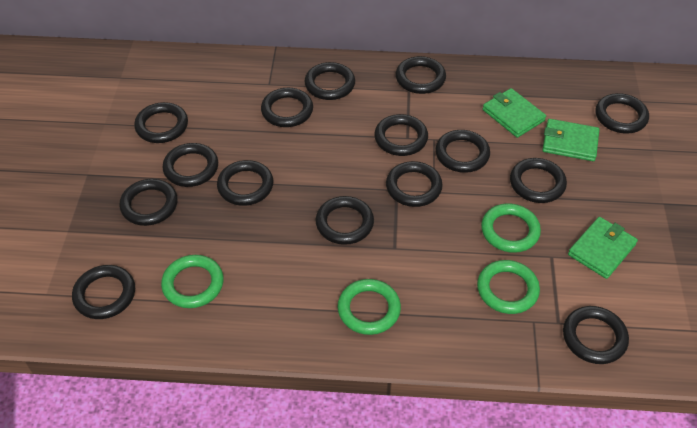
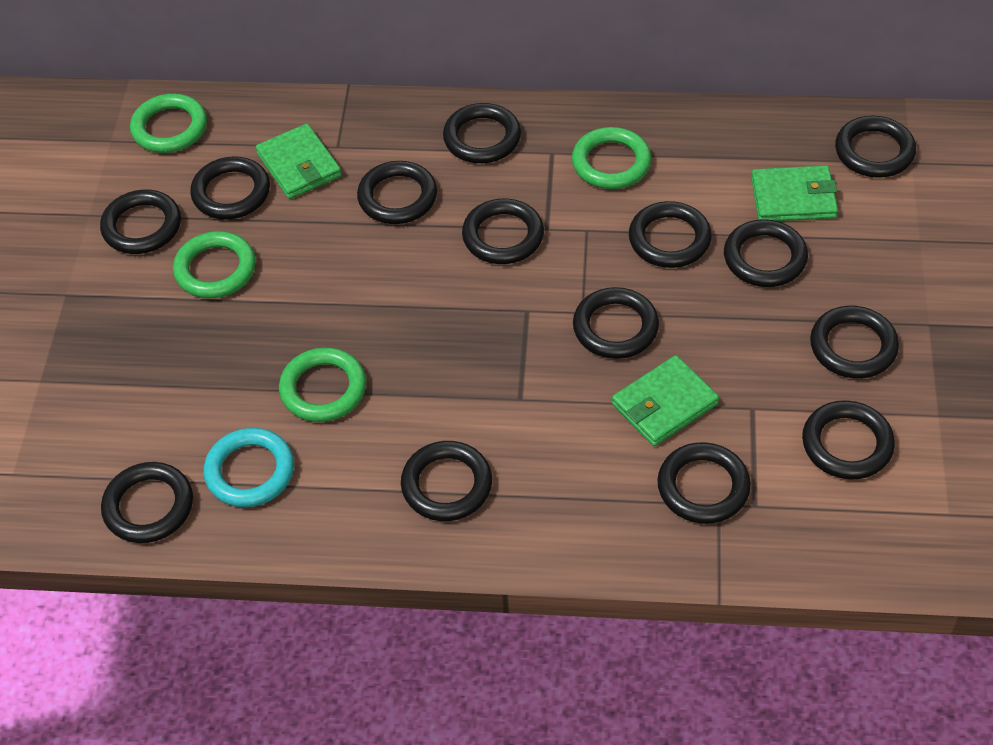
black ring: 15 -> 14
turquoise ring: 0 -> 1

